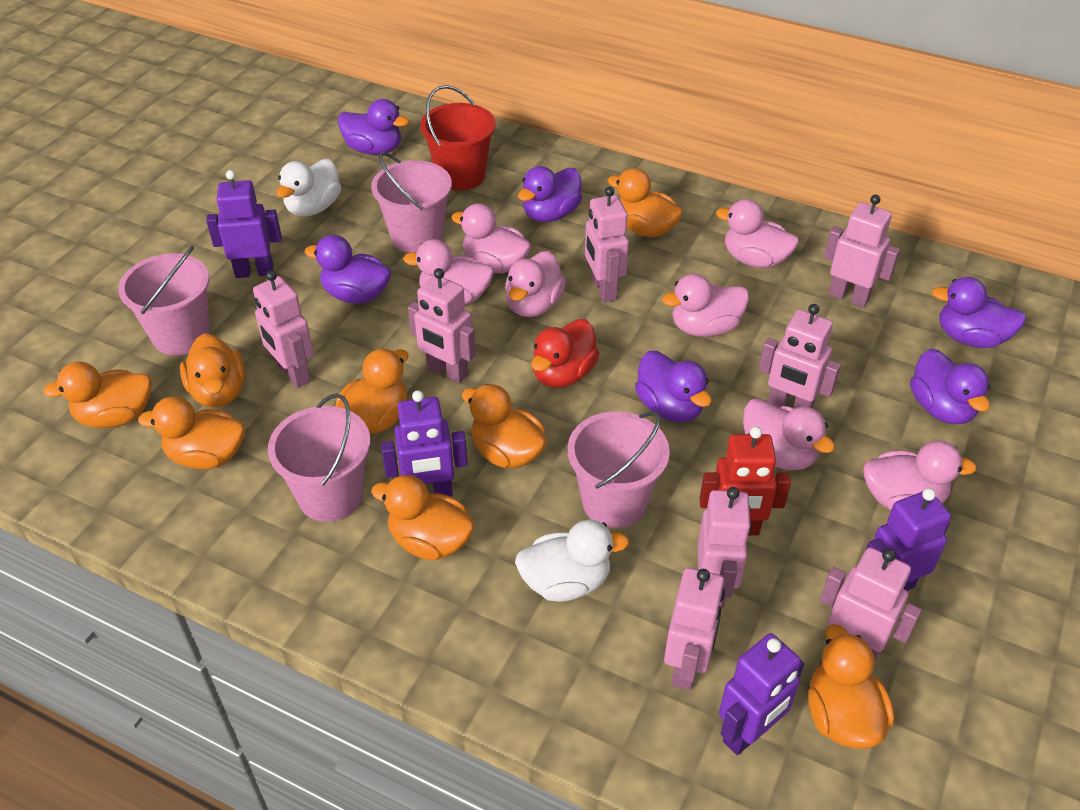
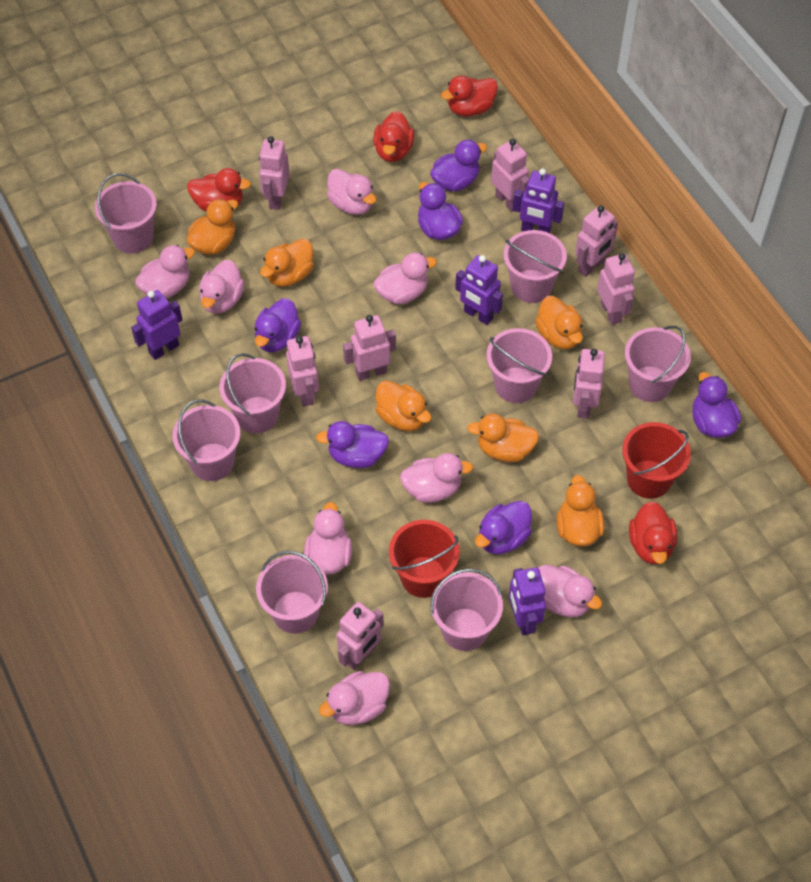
orange duck: 8 -> 6
pink bucket: 4 -> 8
pink duck: 7 -> 8
red bucket: 1 -> 2
red duck: 1 -> 4
red robot: 1 -> 0
white duck: 2 -> 0

